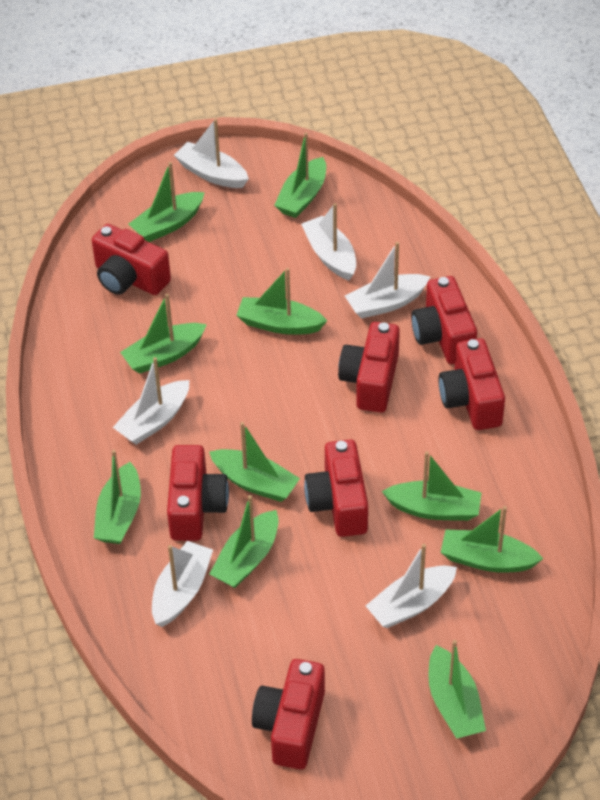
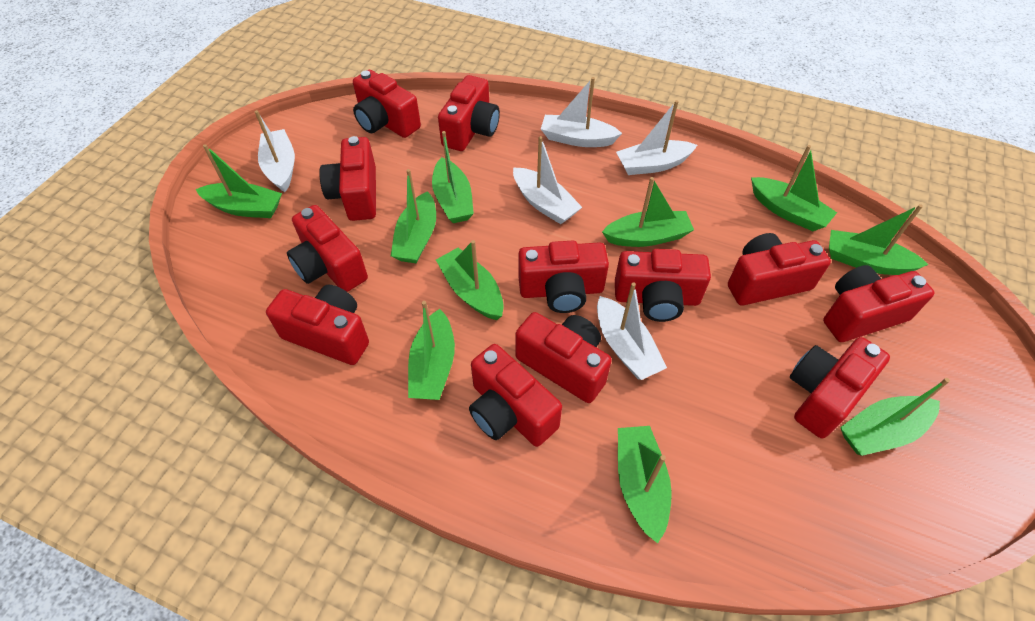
red camera: 7 -> 12
white boat: 6 -> 5

